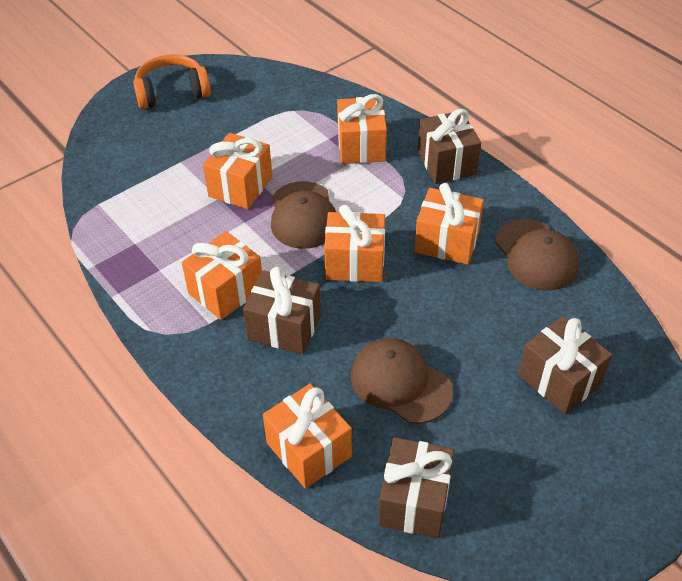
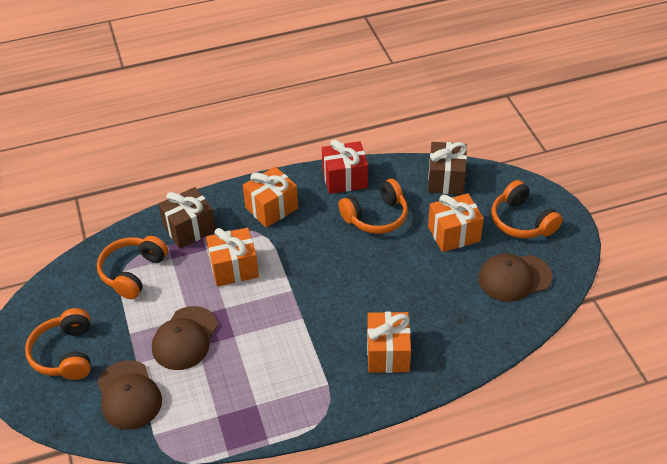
brown gift: 4 -> 2
orange gift: 6 -> 4
orange headphones: 1 -> 4
red gift: 0 -> 1

